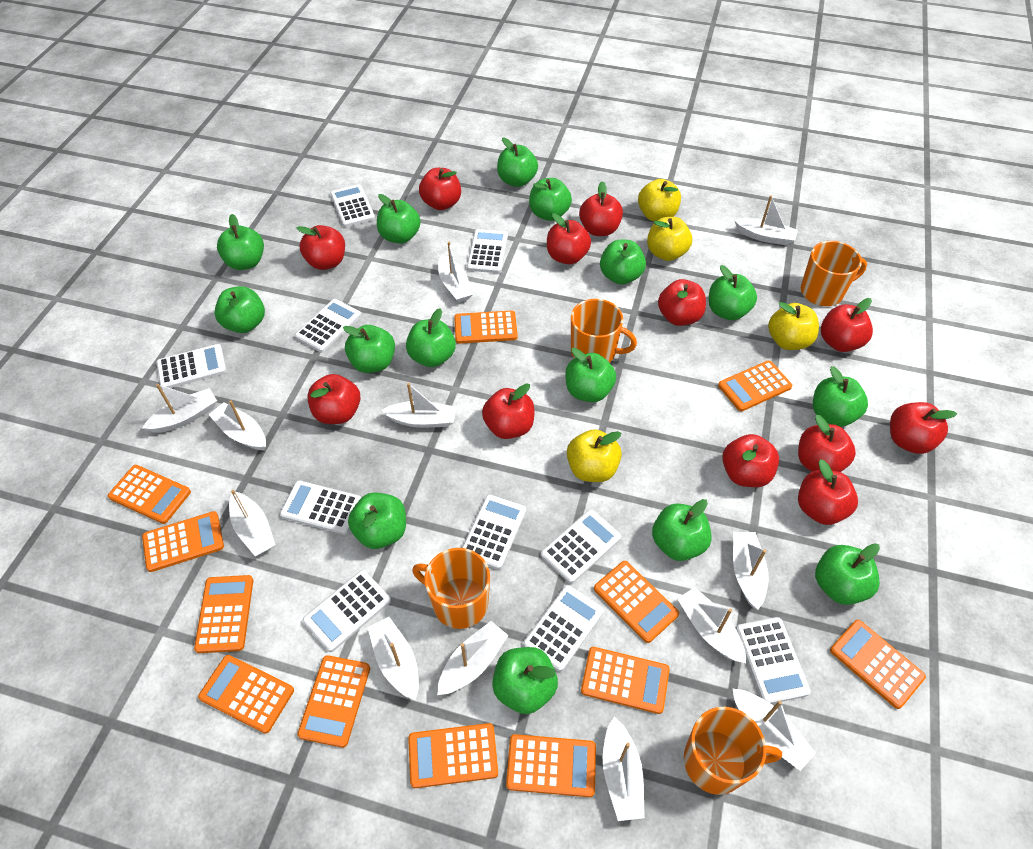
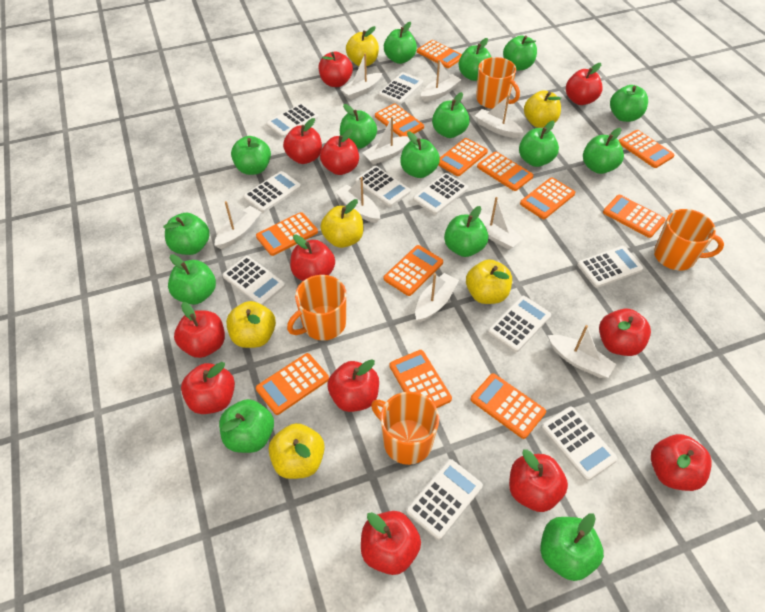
white boat: 12 -> 9
yellow apple: 4 -> 6

